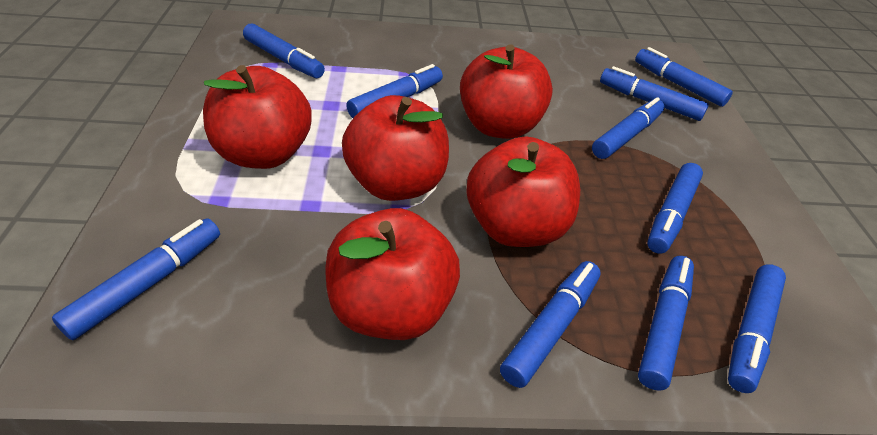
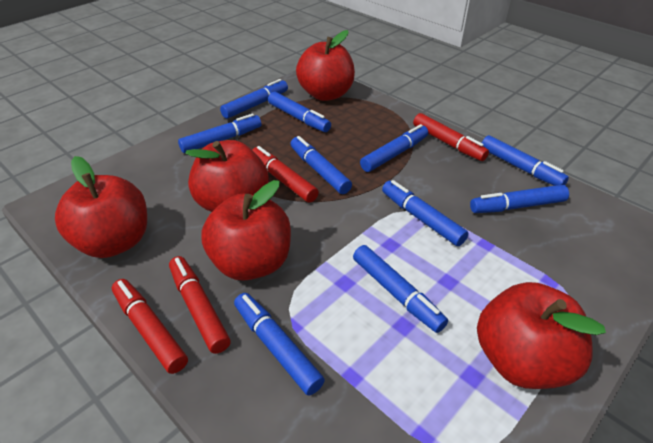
red marker: 0 -> 4

